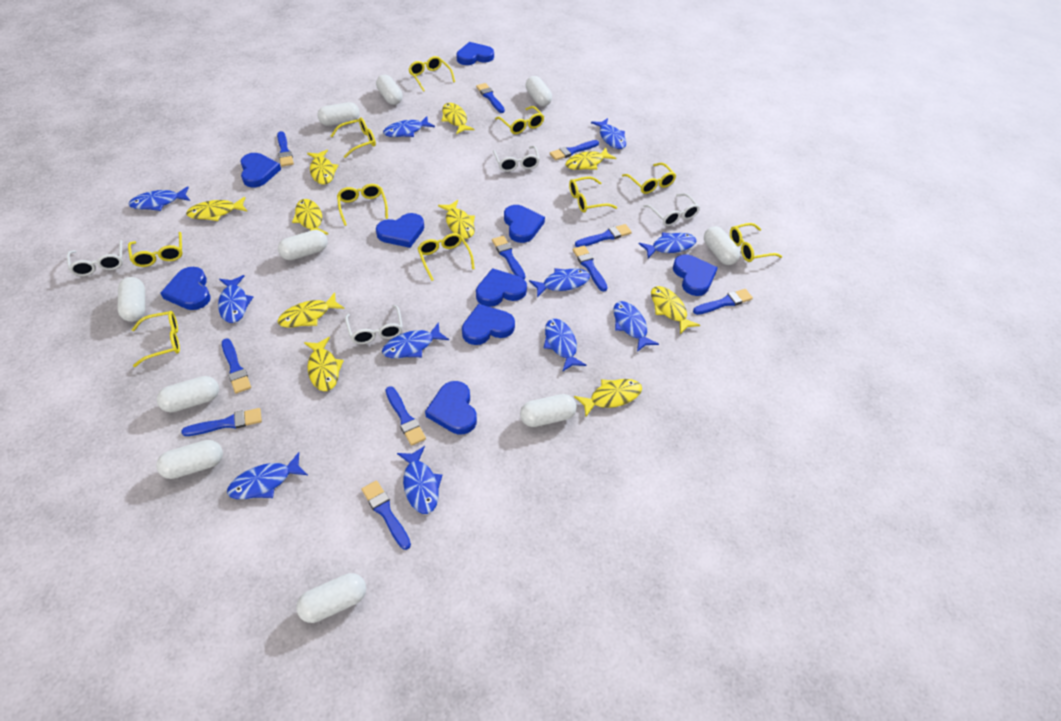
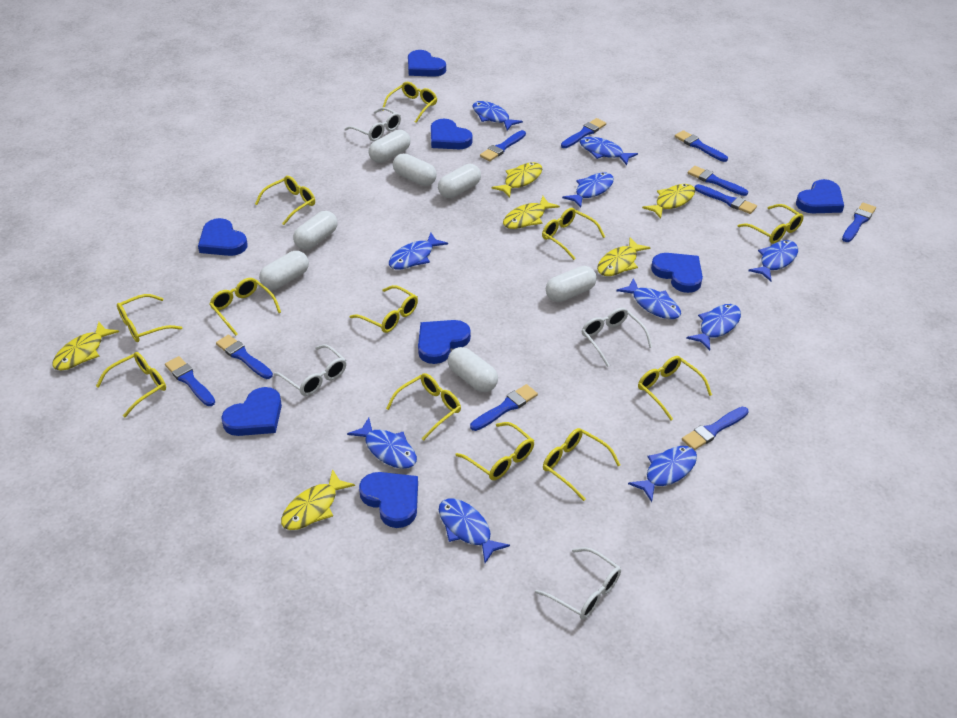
blue brush: 11 -> 10
blue fish: 11 -> 10
blue heart: 9 -> 8
white capsule: 10 -> 7
yellow fish: 10 -> 6
yellow glasses: 10 -> 12

